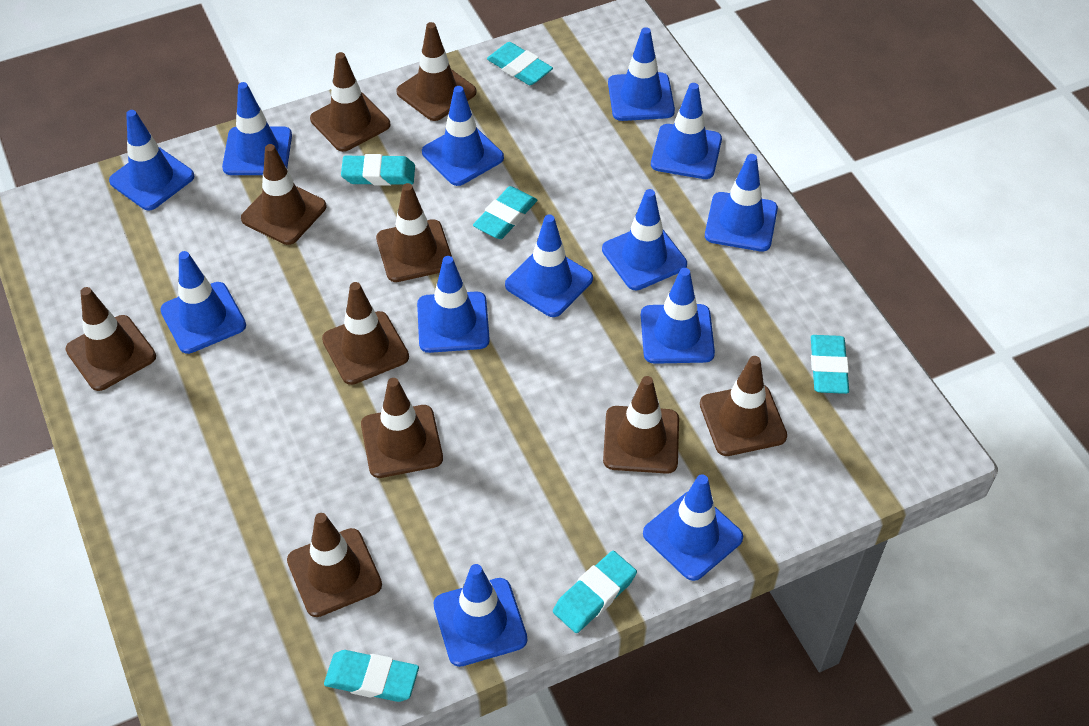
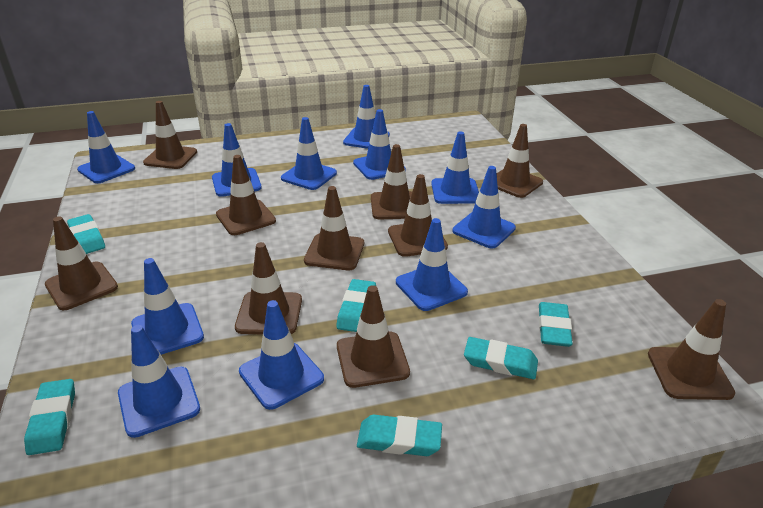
blue traffic cone: 13 -> 11

